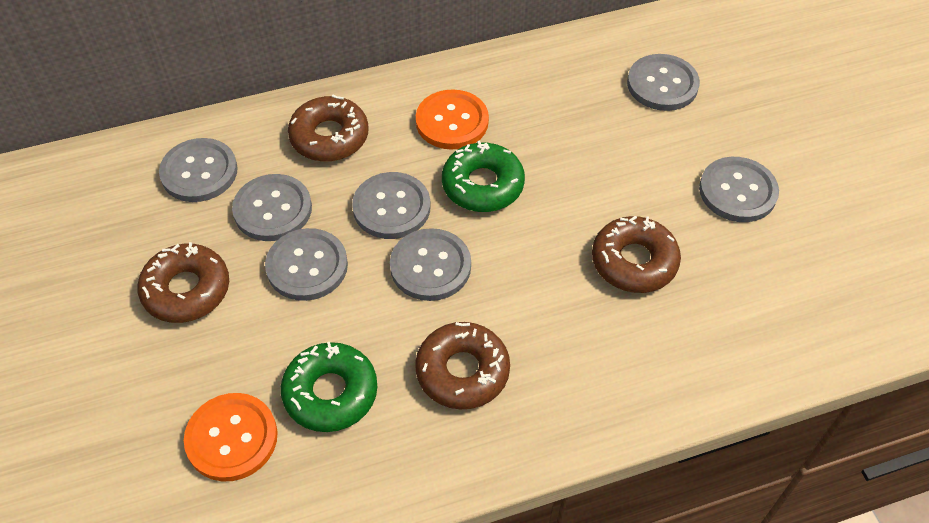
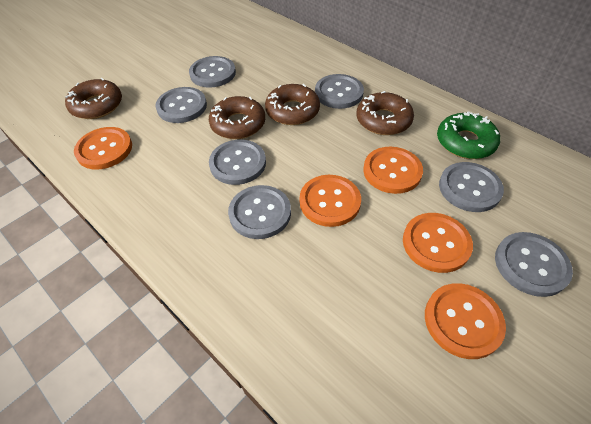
green donut: 2 -> 1
orange button: 2 -> 5

